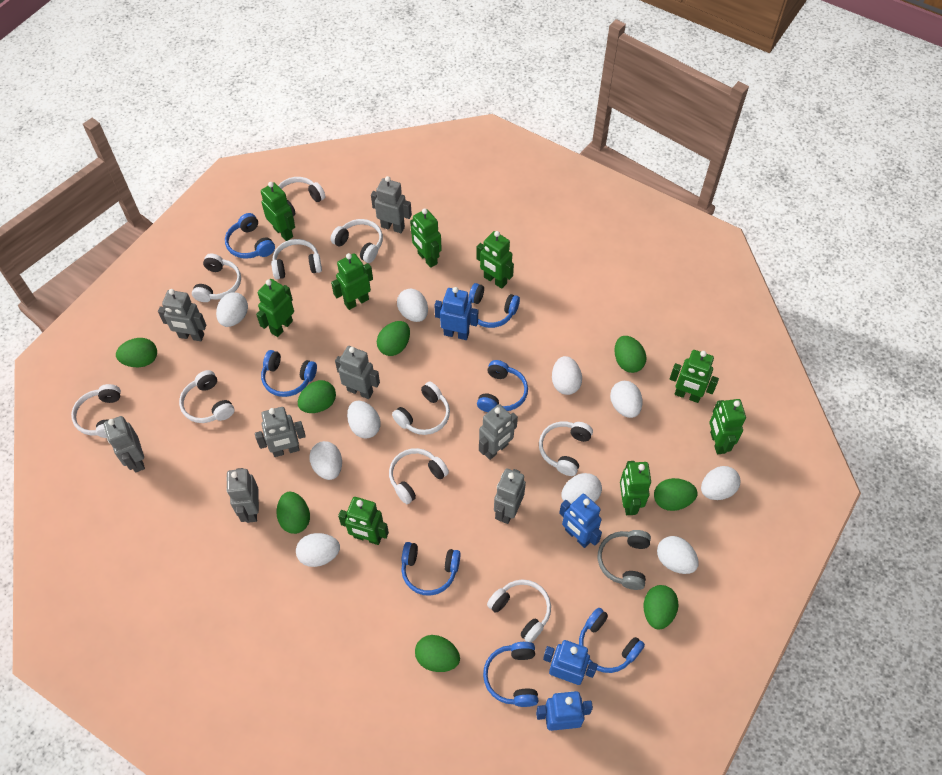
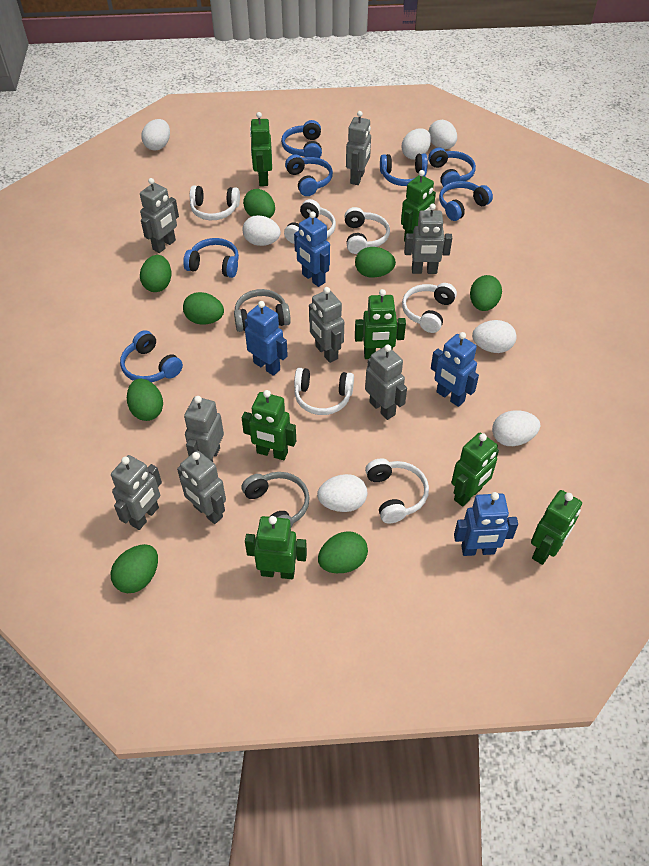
green robot: 9 -> 7
grey headphones: 1 -> 2
white egg: 10 -> 7
white headphones: 10 -> 6

